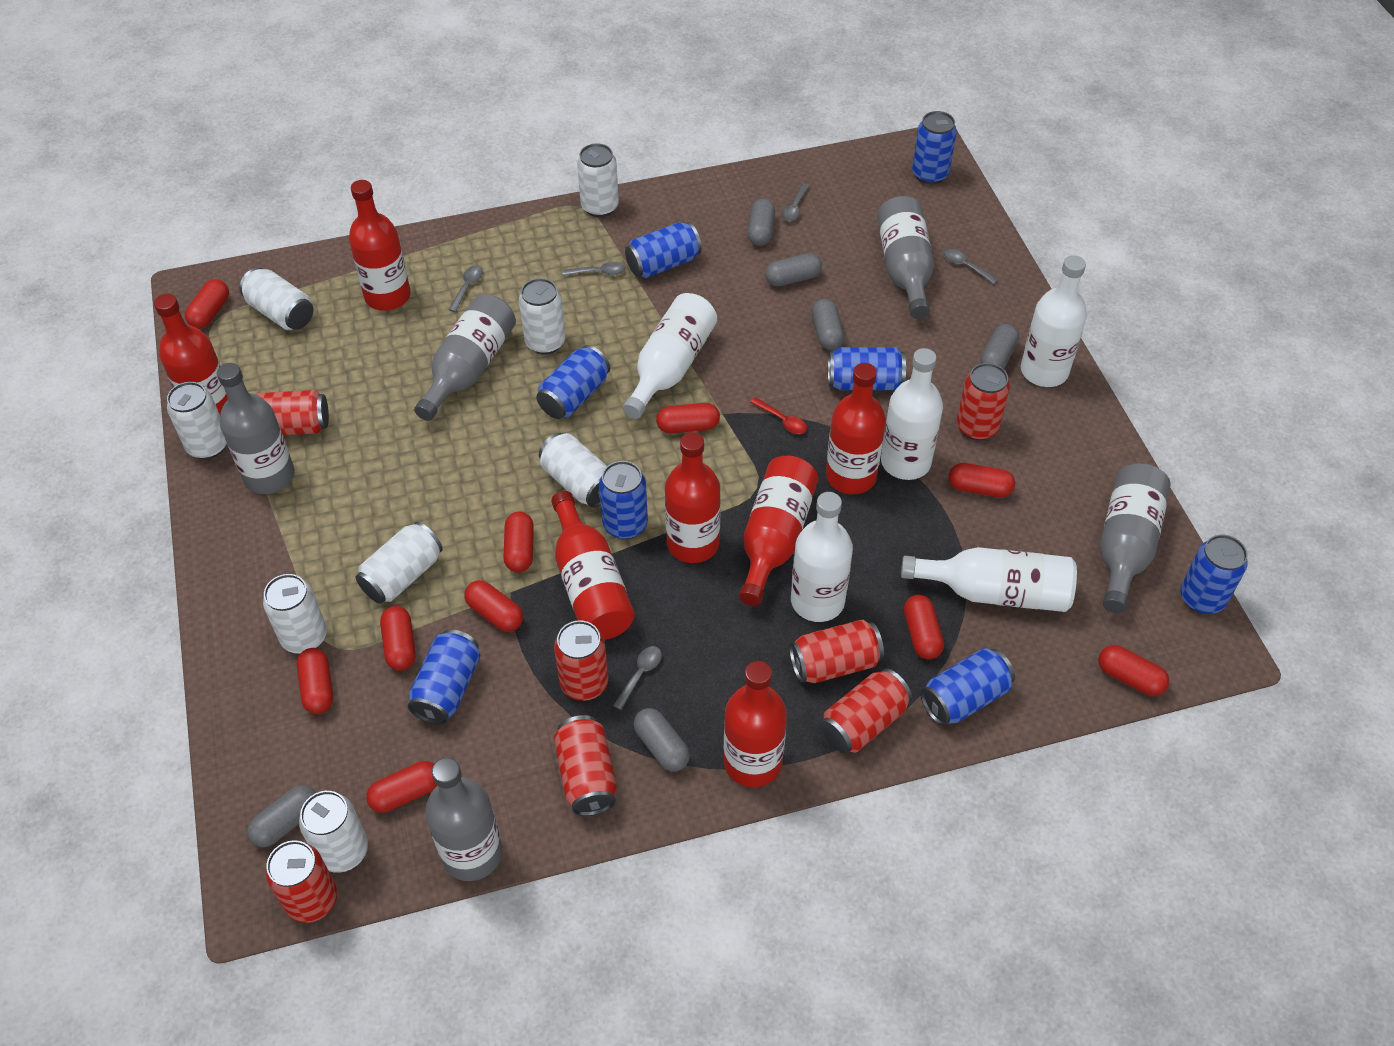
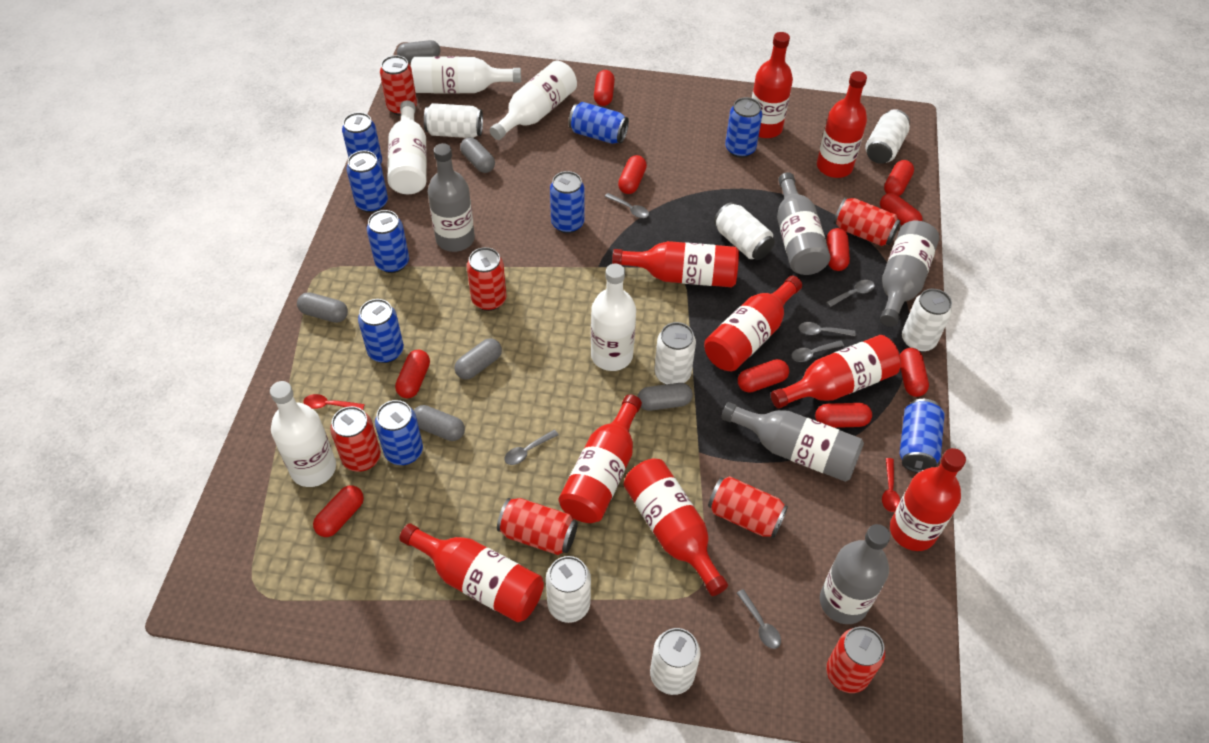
blue can: 8 -> 9
grey spoon: 5 -> 6
red bottle: 7 -> 9
red spoon: 1 -> 2
white can: 8 -> 7

